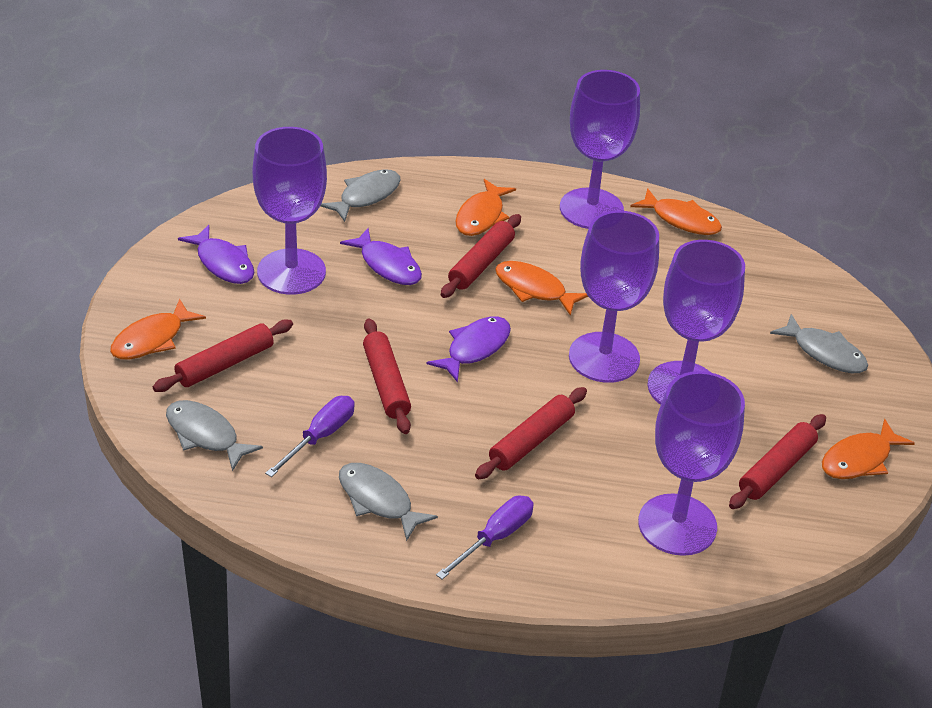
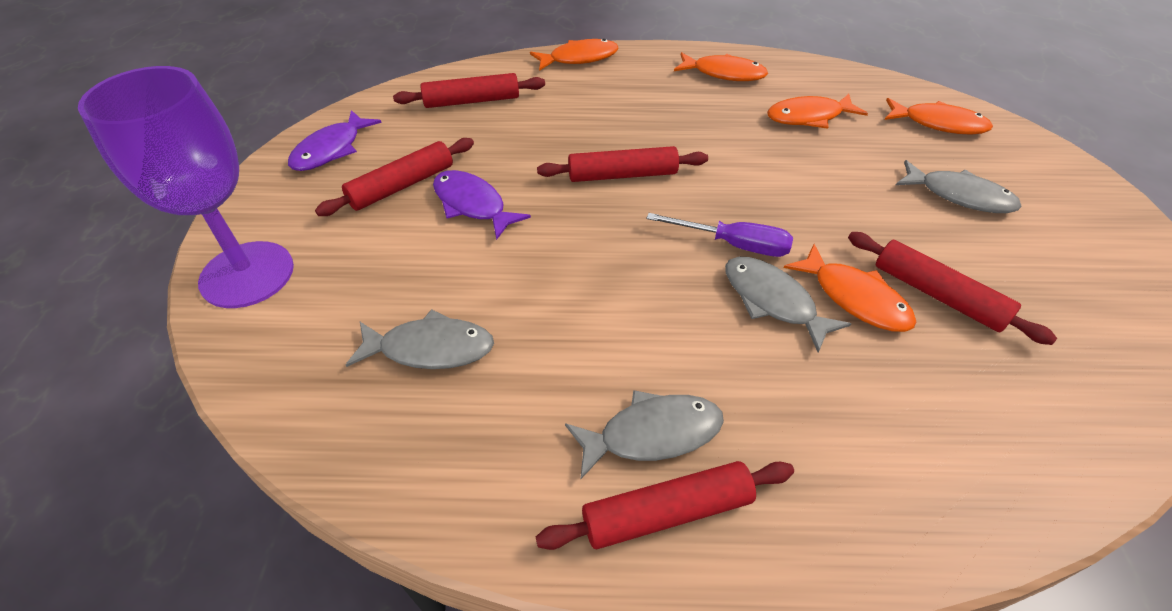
purple fish: 3 -> 2
purple goblet: 5 -> 1
purple screwdriver: 2 -> 1

